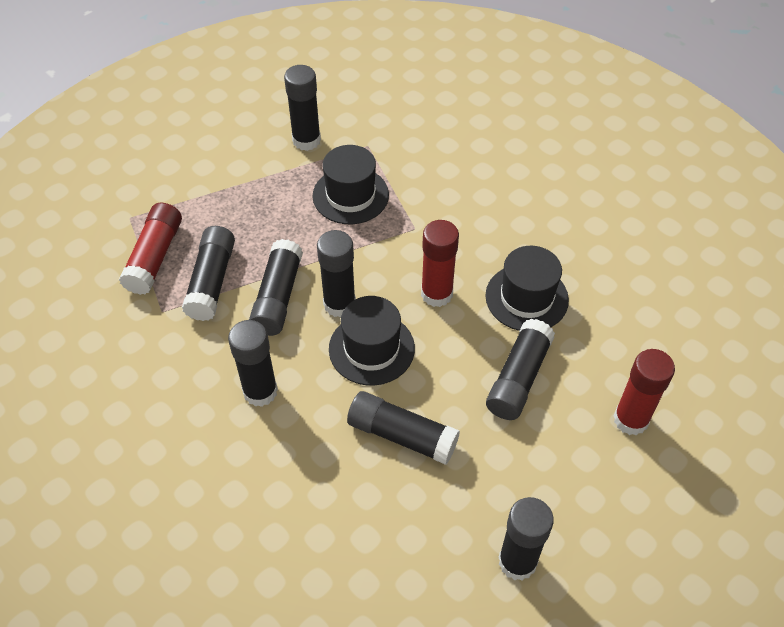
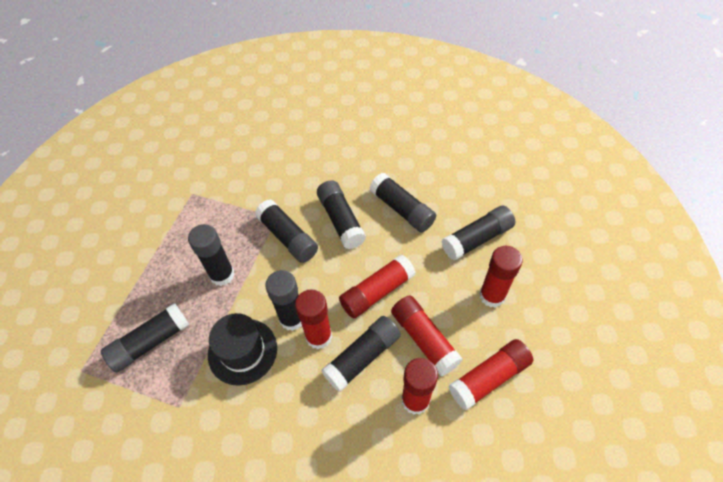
black hat: 3 -> 1
red glue stick: 3 -> 6

